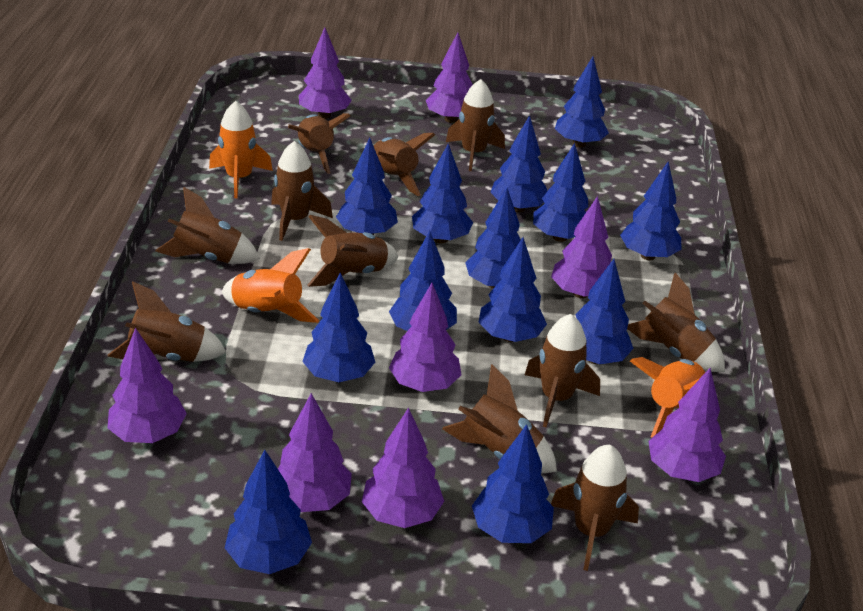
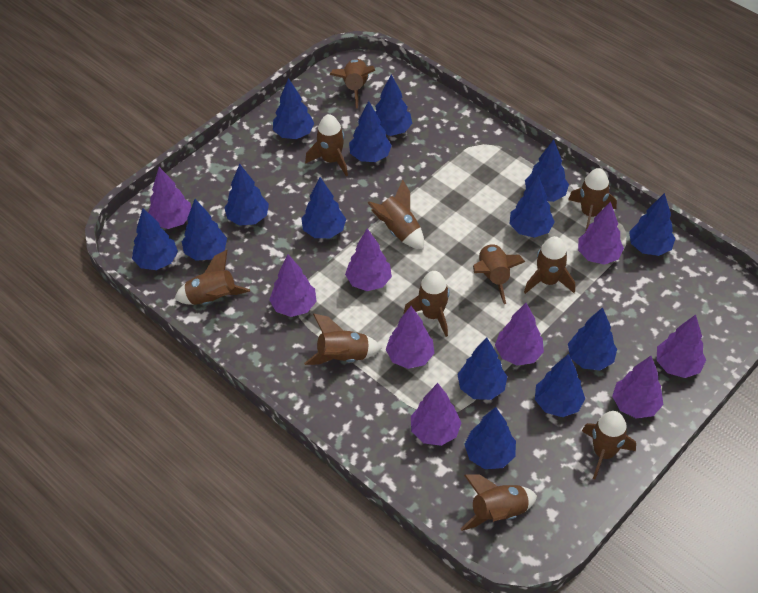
blue tree: 13 -> 14
orange rocket: 3 -> 0
purple tree: 8 -> 9

